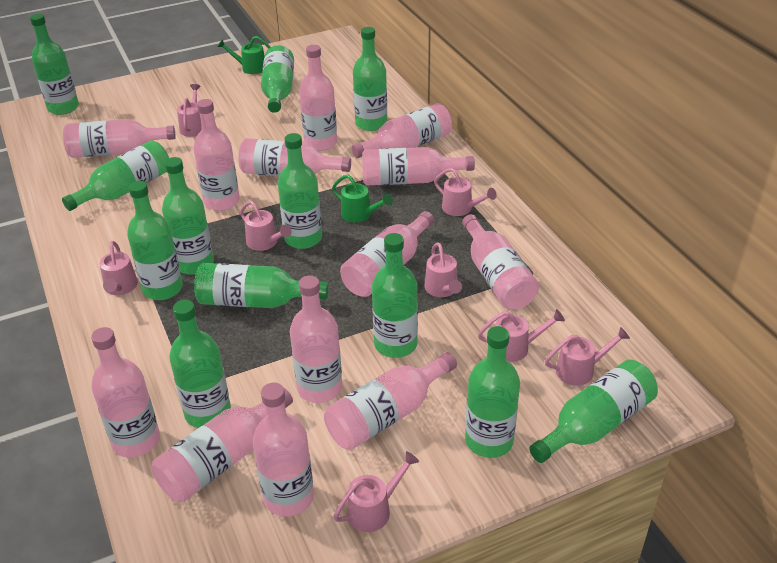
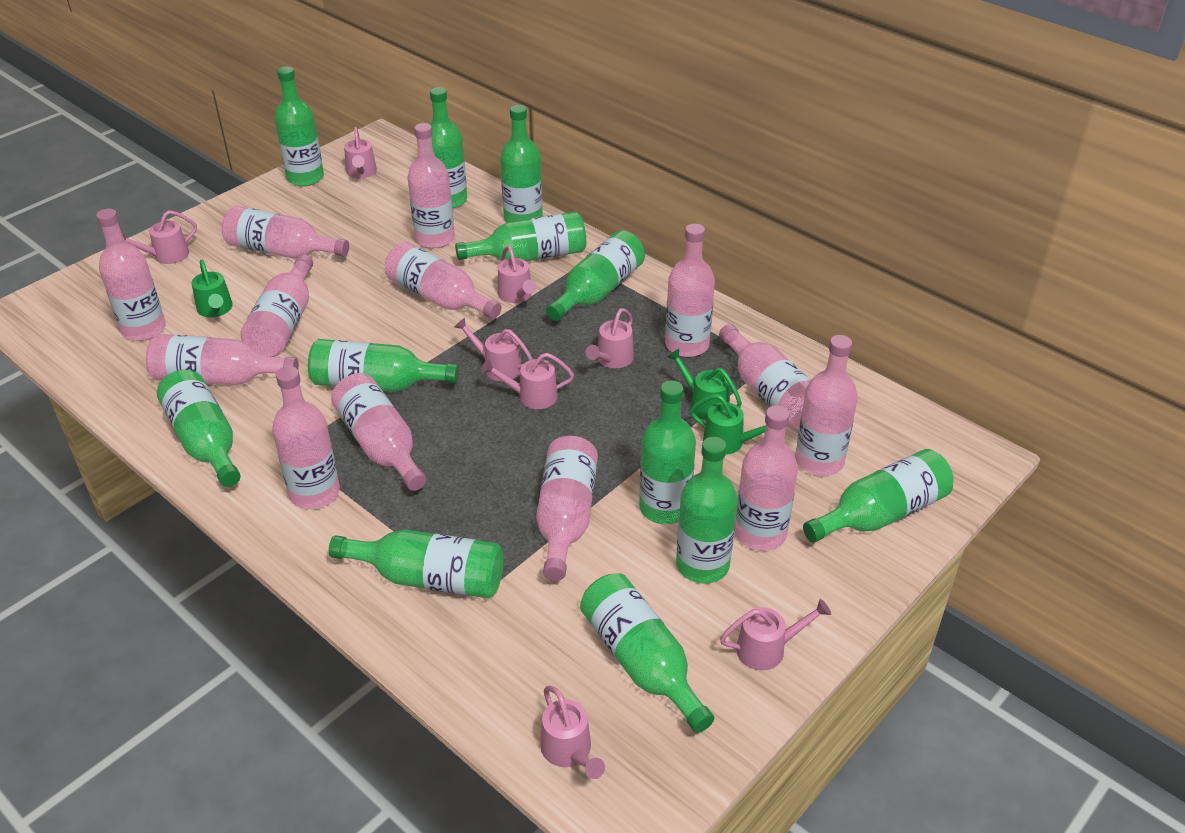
green watering can: 2 -> 3

